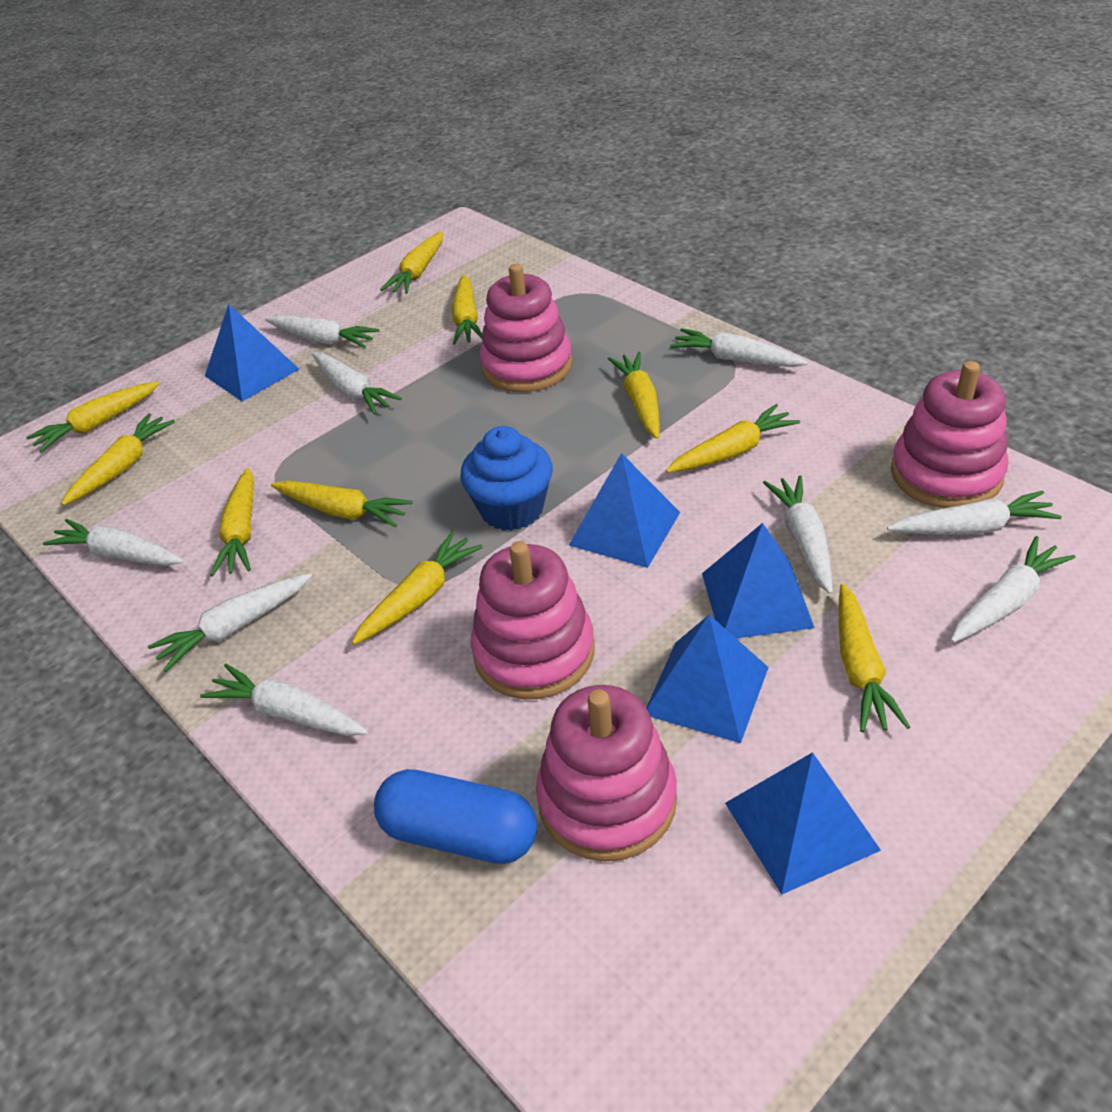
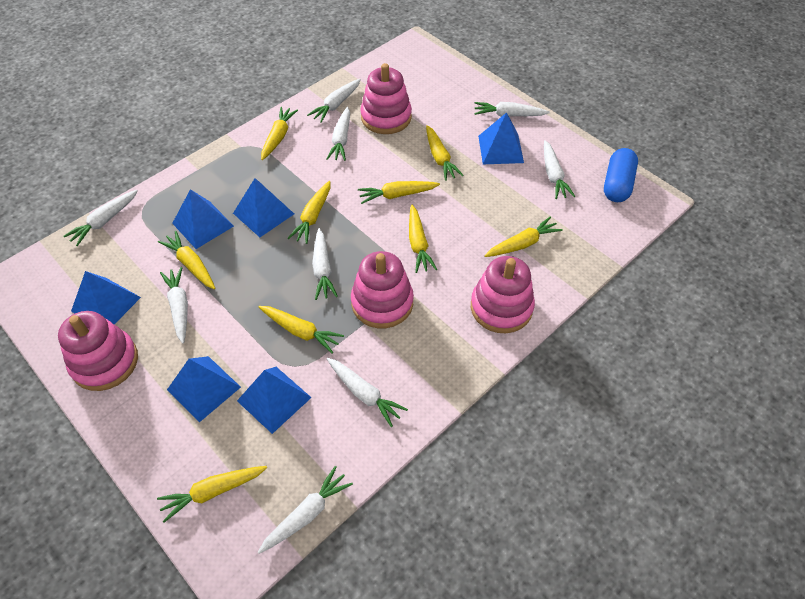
blue cupcake: 1 -> 0
blue pyramid: 5 -> 6
yellow carrot: 10 -> 9

